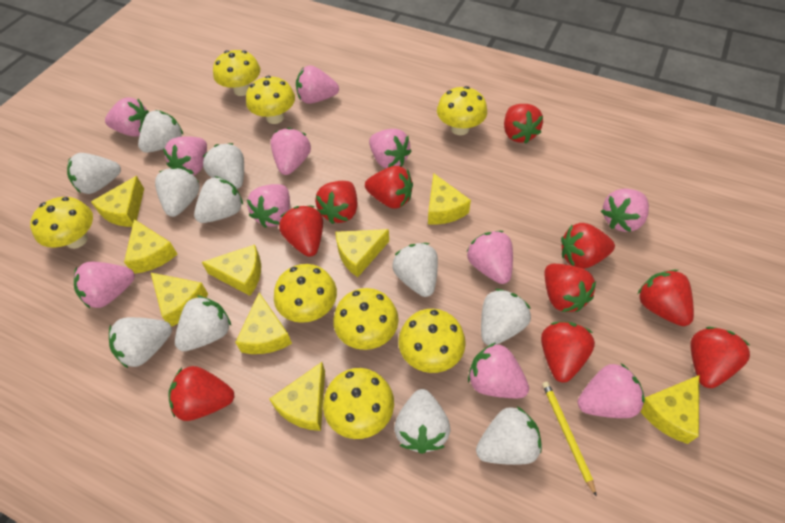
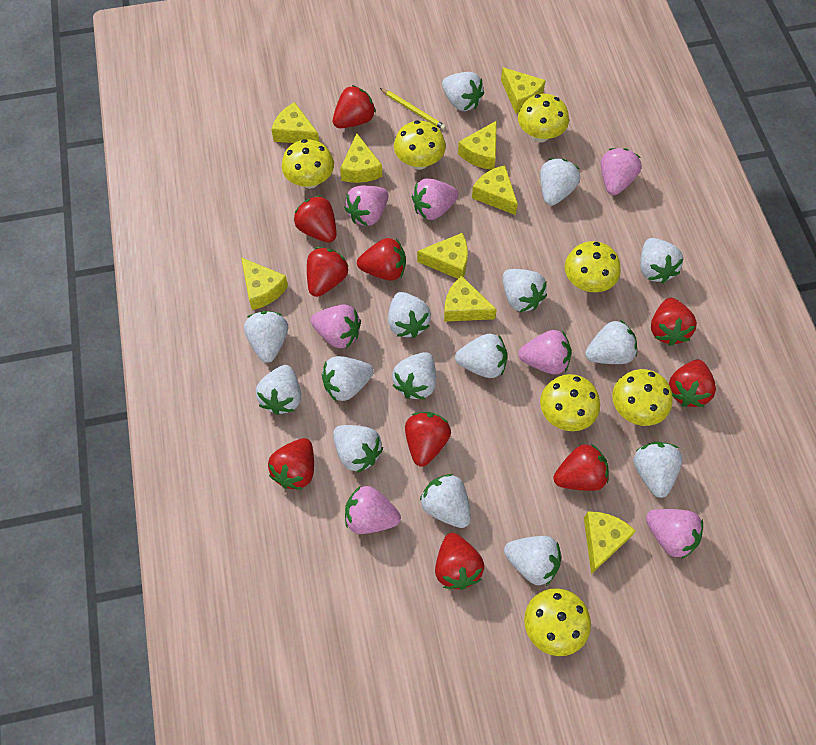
pink strawberry: 11 -> 7
white strawberry: 11 -> 15
yellow mushroom: 8 -> 7

